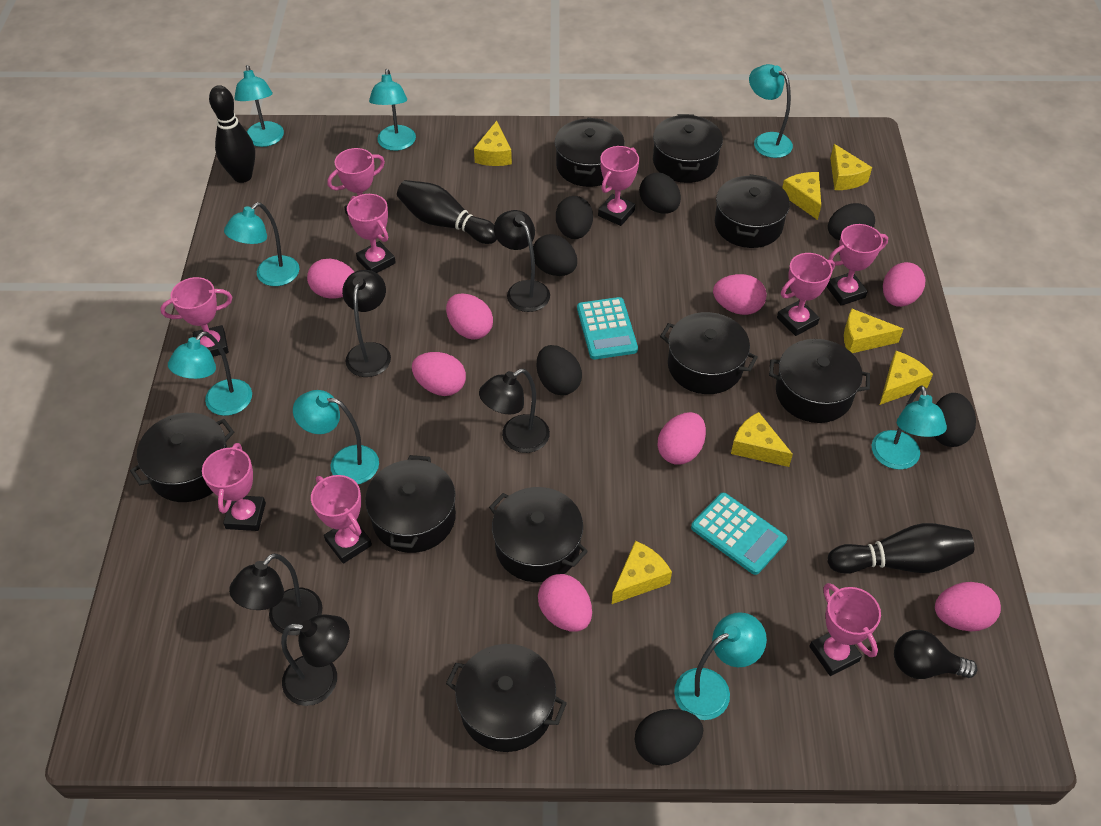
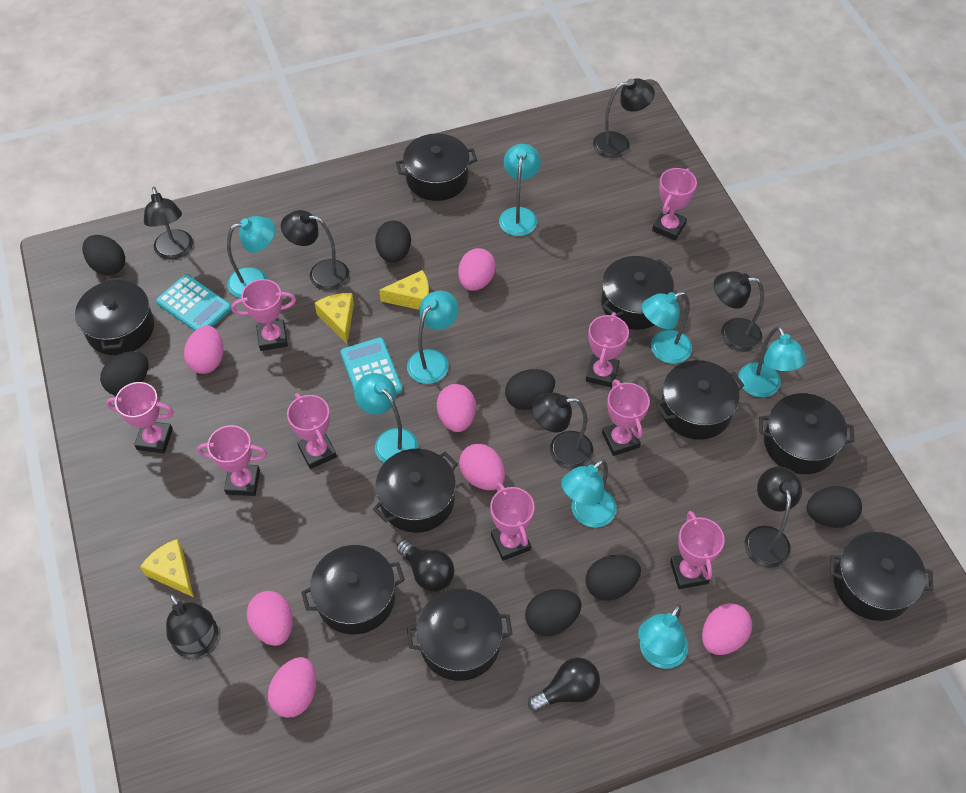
black bowling pin: 3 -> 0
black lamp: 5 -> 7
black light bulb: 1 -> 2
pink egg: 8 -> 7
yellow cheese: 7 -> 3

